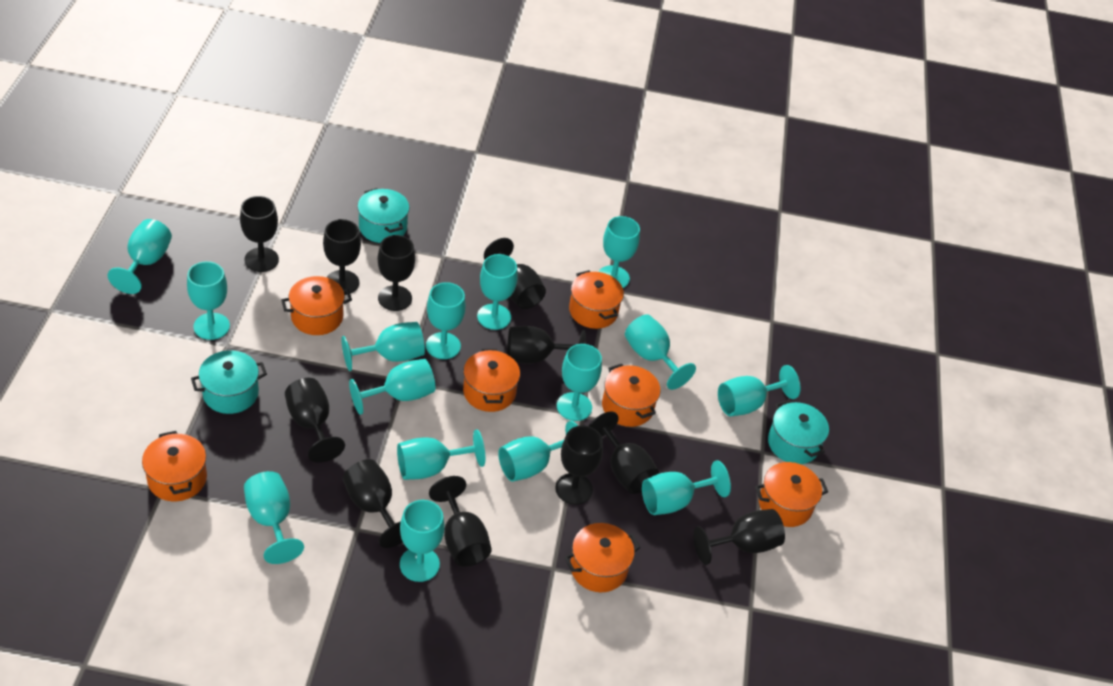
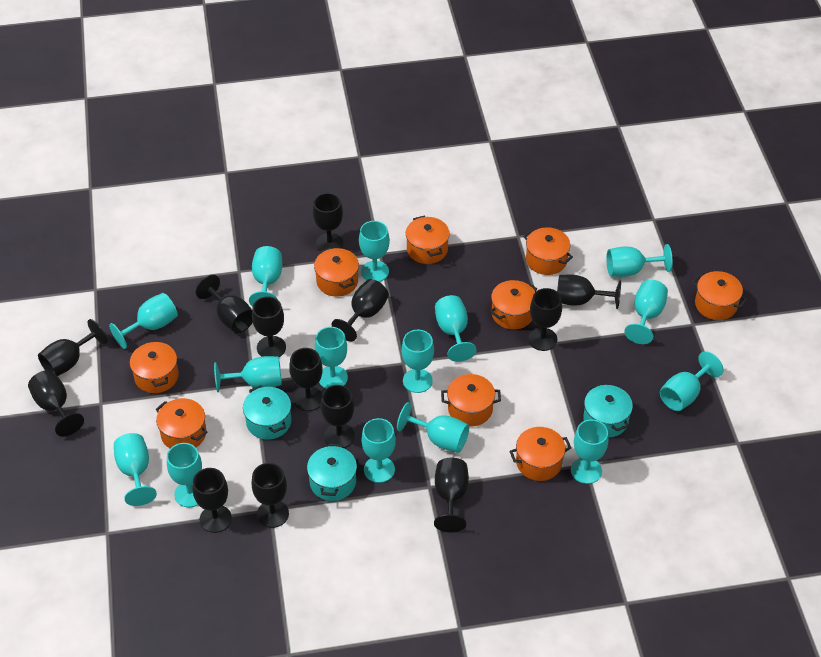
black goblet: 11 -> 13
orange pot: 7 -> 9

